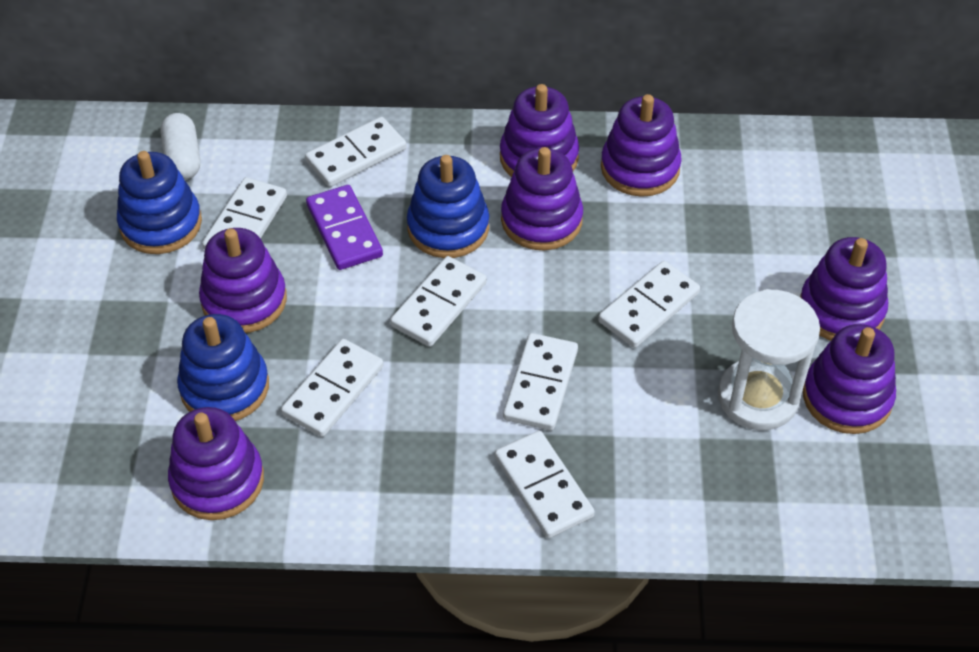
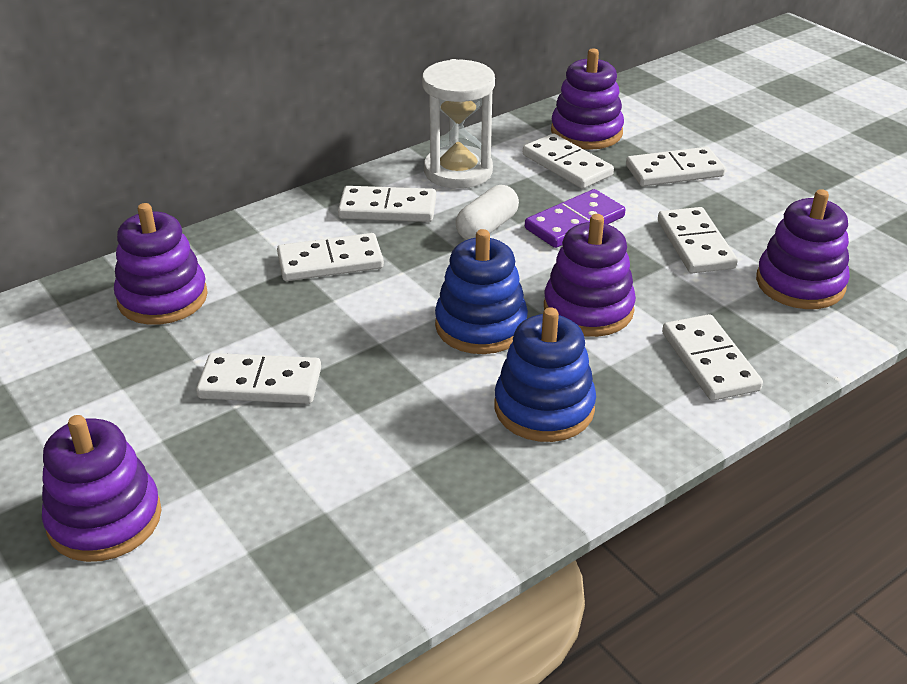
blue stacking toy: 3 -> 2
purple stacking toy: 7 -> 5

